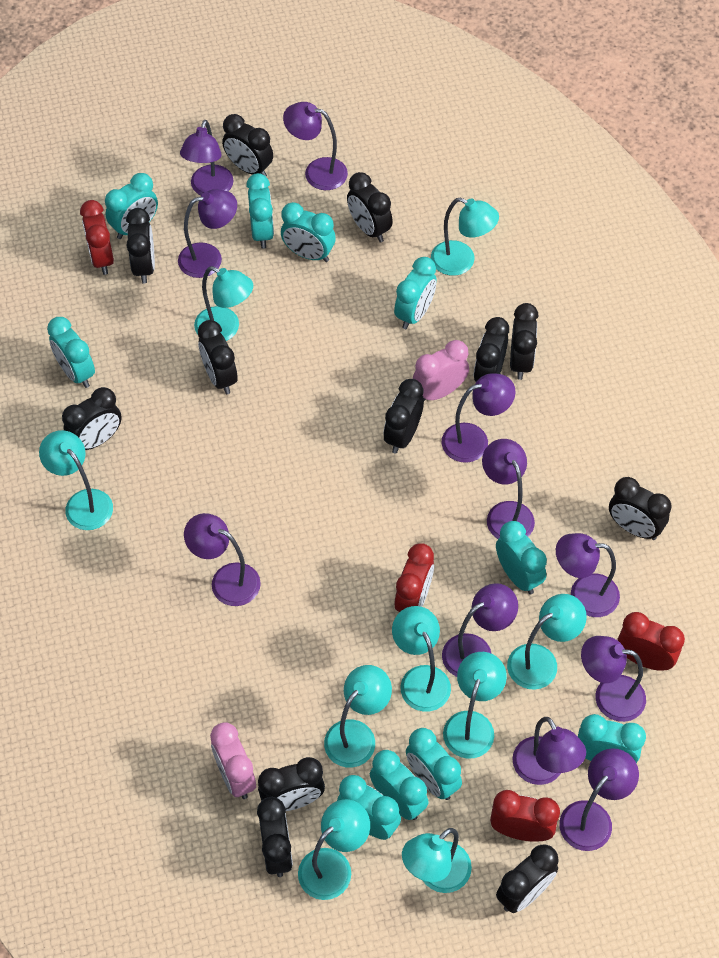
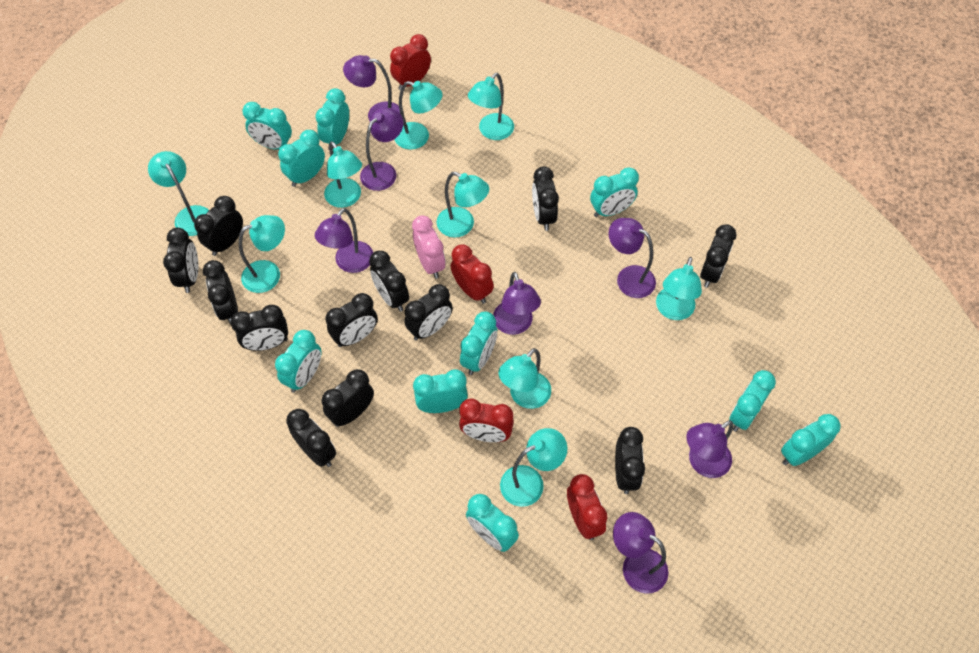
pink clock: 2 -> 1
purple lamp: 11 -> 7

